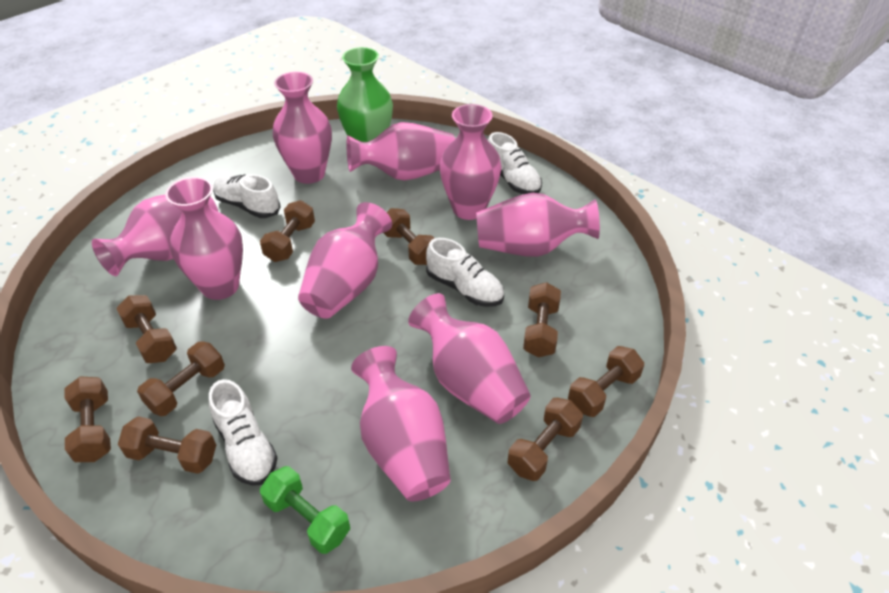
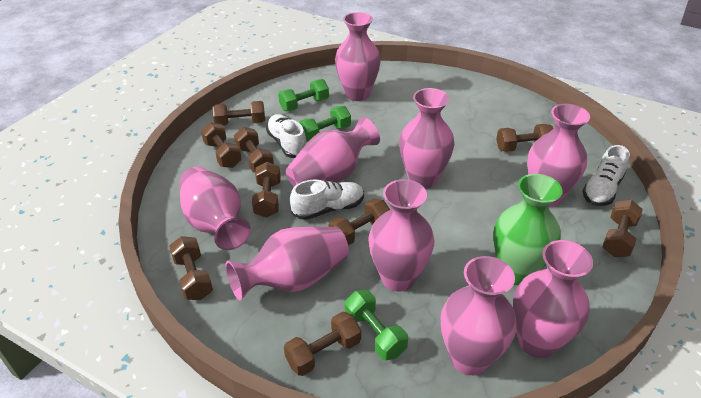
green dumbbell: 1 -> 3
white shoe: 4 -> 3

